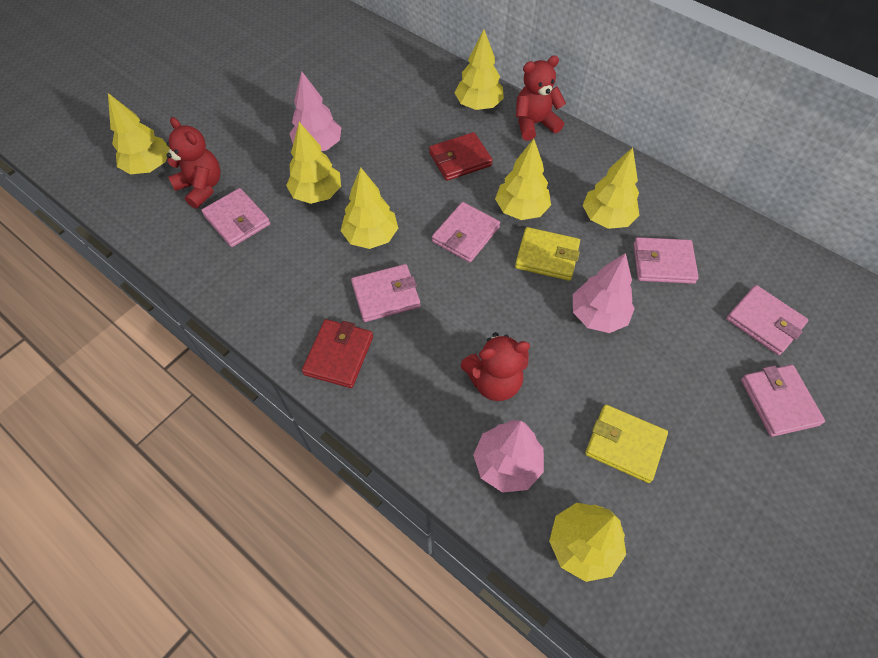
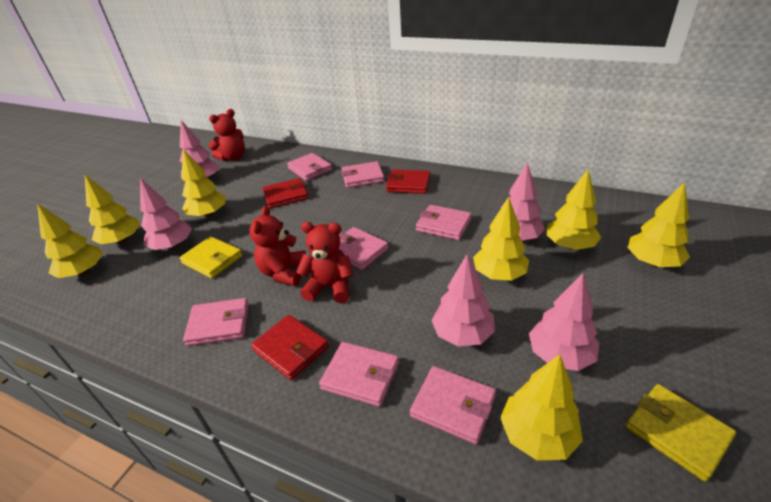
pink tree: 3 -> 5
pink wallet: 6 -> 7
red wallet: 2 -> 3

